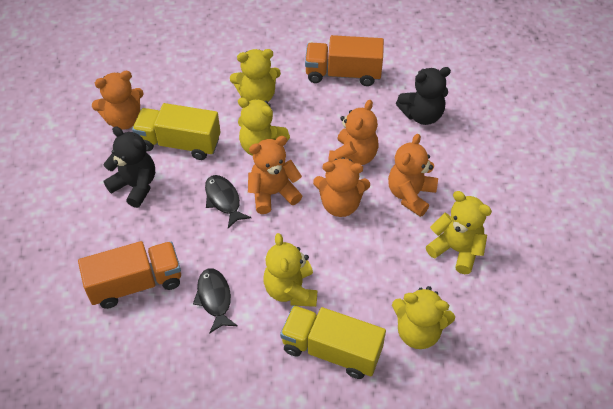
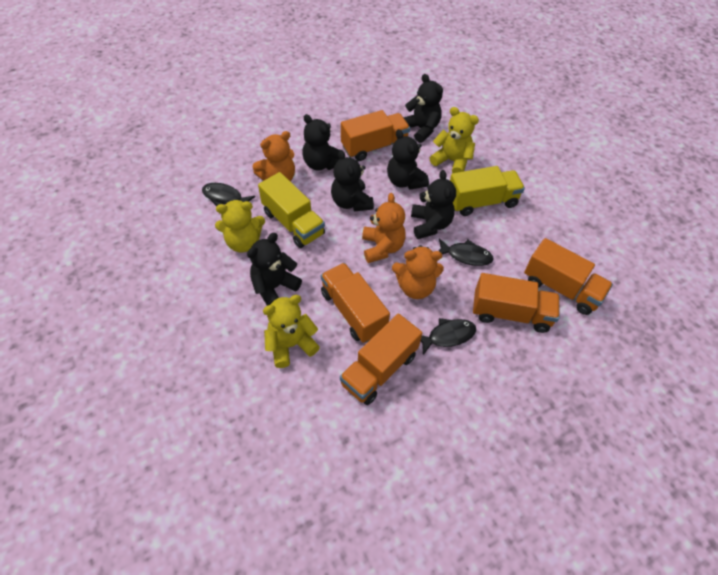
black fish: 2 -> 3
black teddy bear: 2 -> 6
orange teddy bear: 5 -> 3
orange truck: 2 -> 5
yellow teddy bear: 5 -> 3

